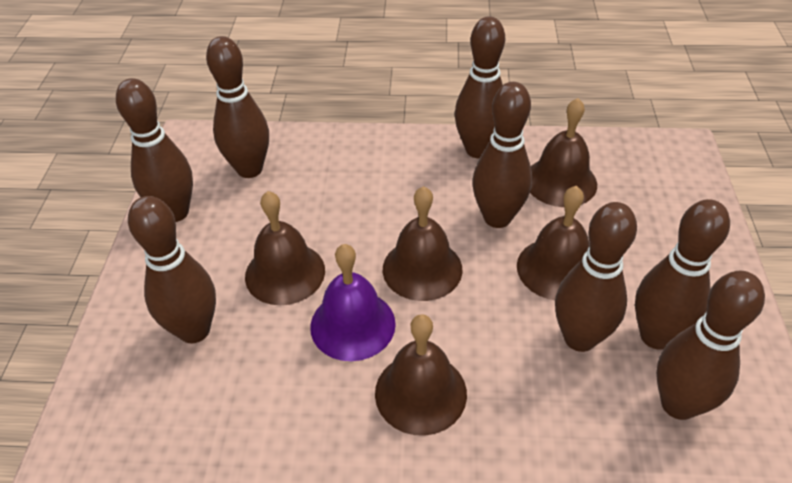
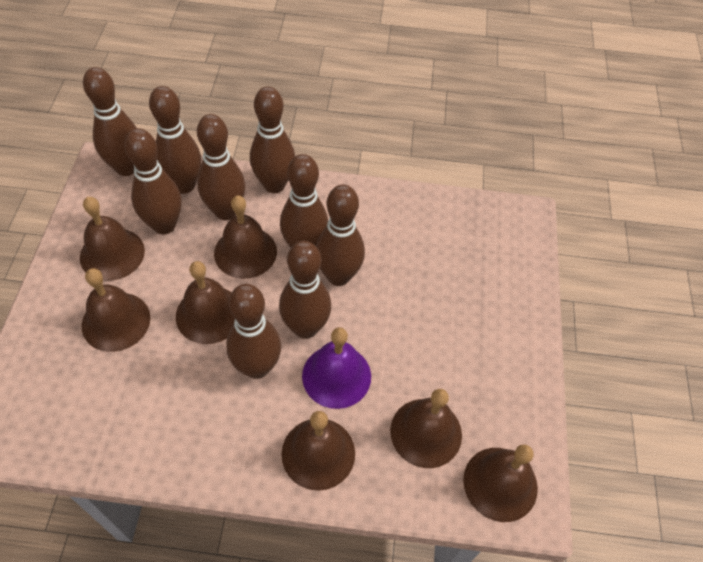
brown bell: 5 -> 7
brown bowling pin: 8 -> 9

